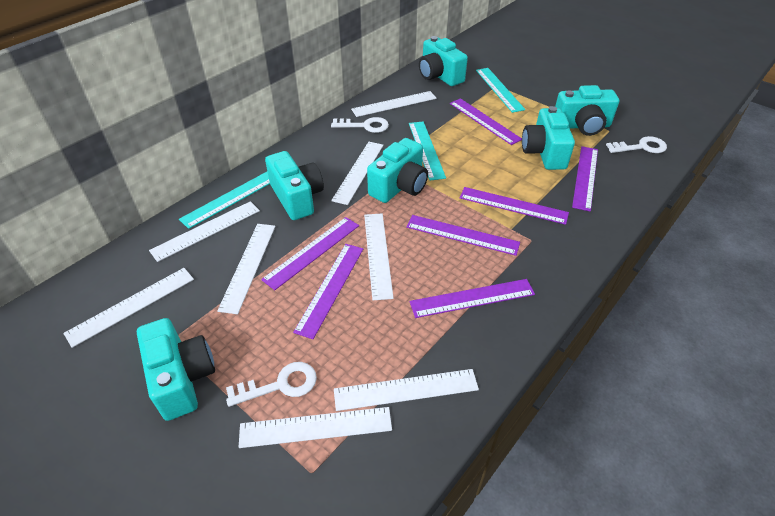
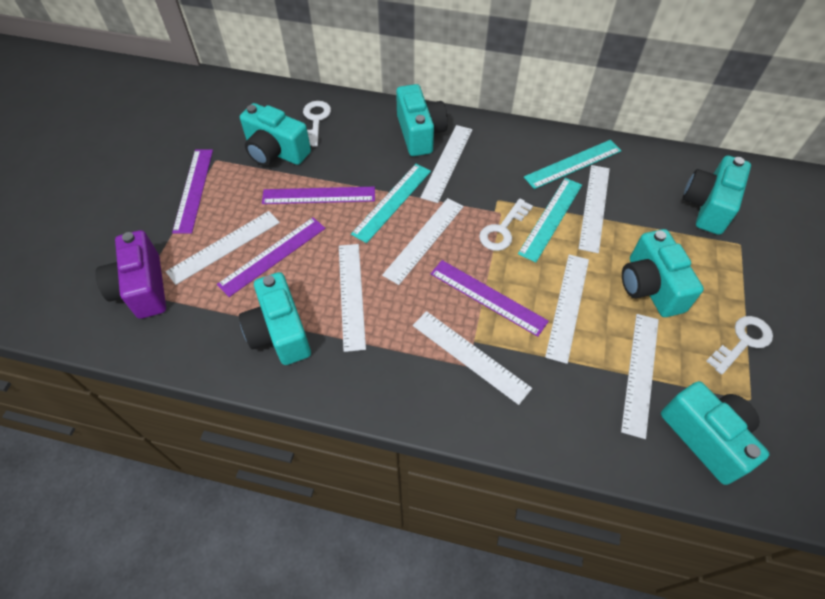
purple camera: 0 -> 1
purple ruler: 7 -> 4

